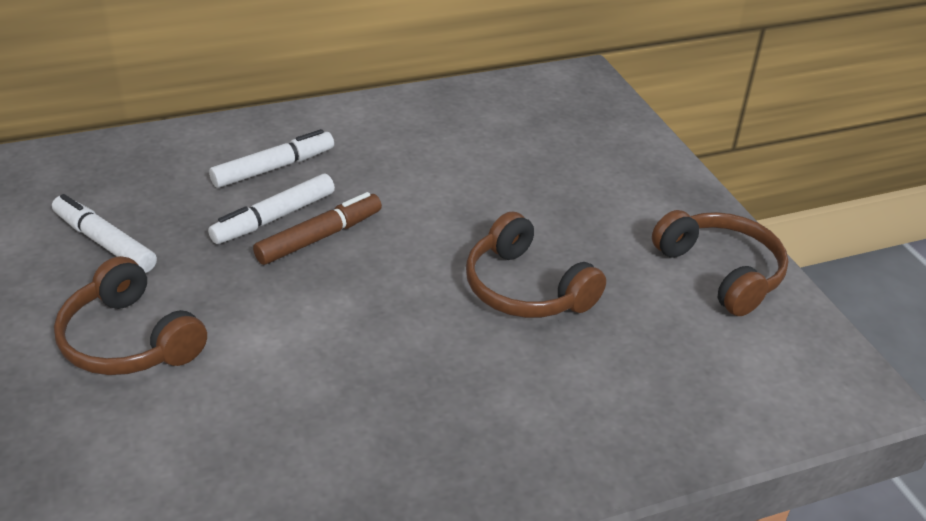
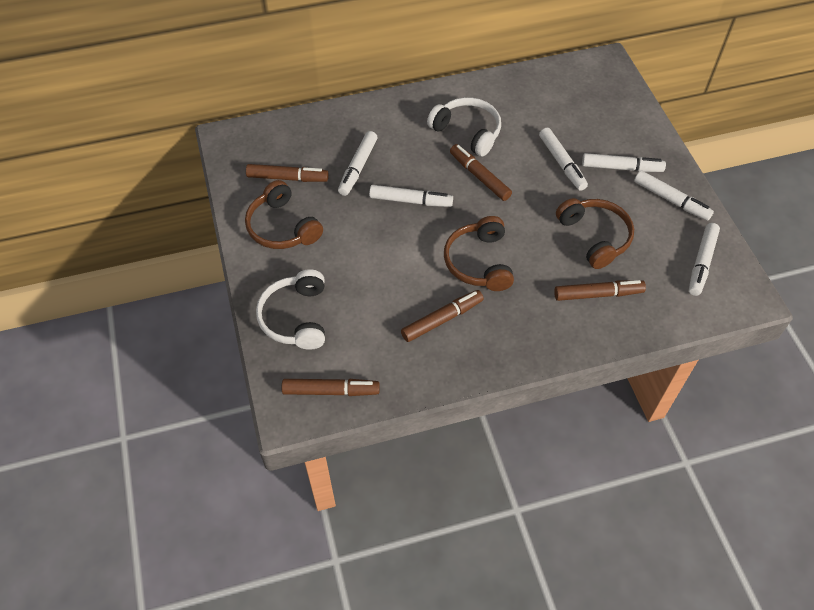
brown marker: 1 -> 5
white headphones: 0 -> 2
white marker: 3 -> 6

